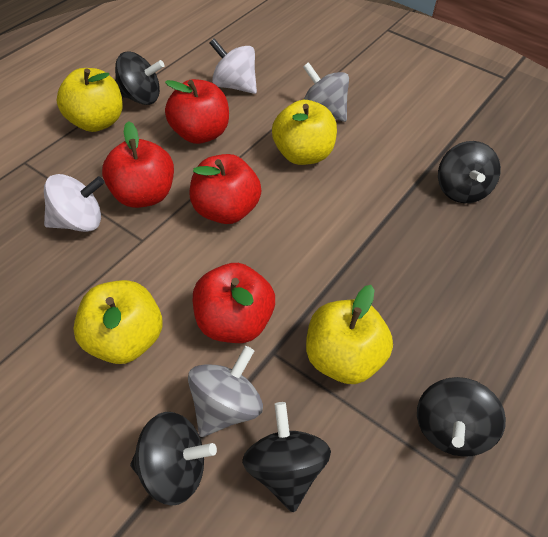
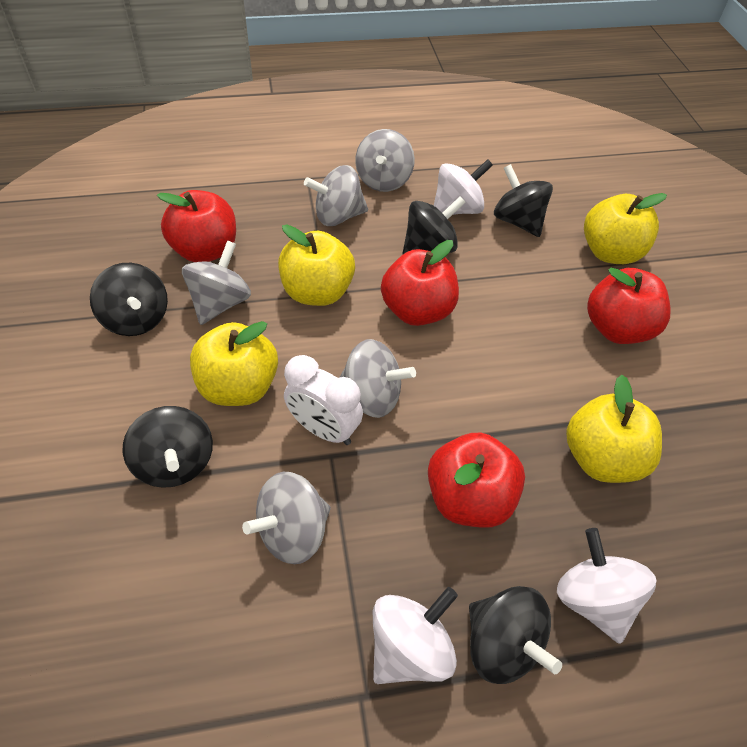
grey spinning top: 2 -> 5
white clock: 0 -> 1
white spinning top: 2 -> 3

